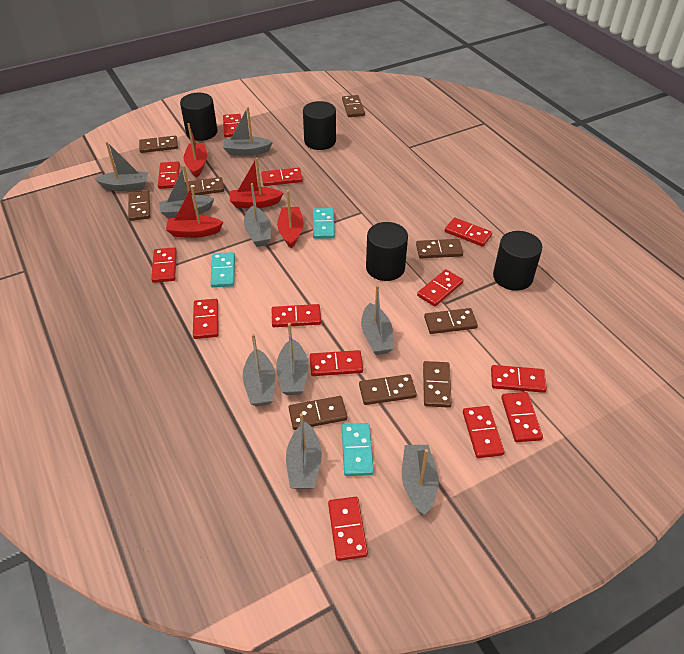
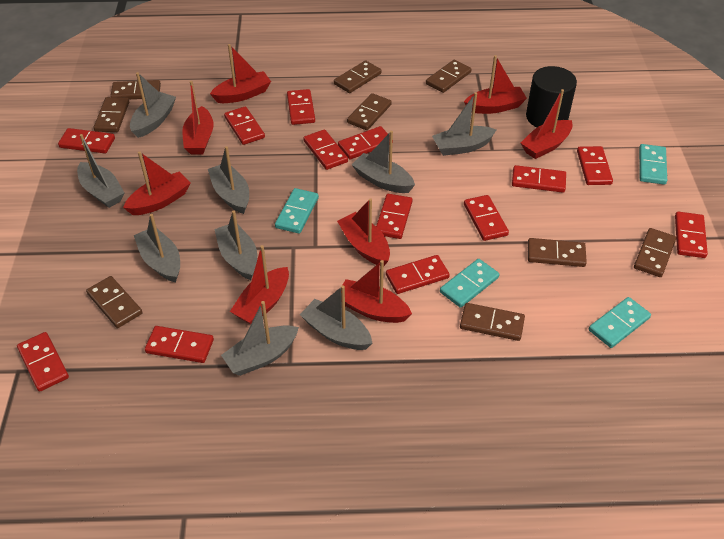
black cylinder: 4 -> 1
red boat: 4 -> 8
turquoise domino: 3 -> 4

